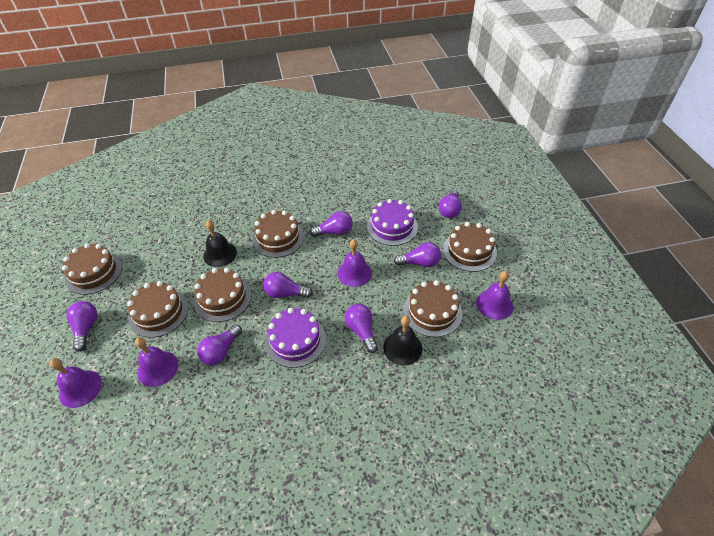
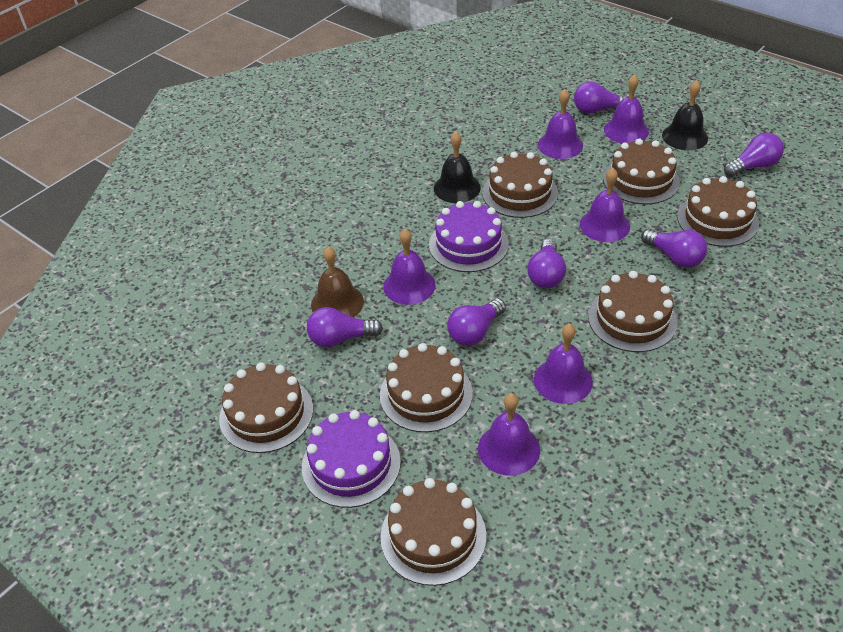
brown bell: 0 -> 1
brown cake: 6 -> 7
purple bell: 4 -> 6
purple light bulb: 7 -> 6

